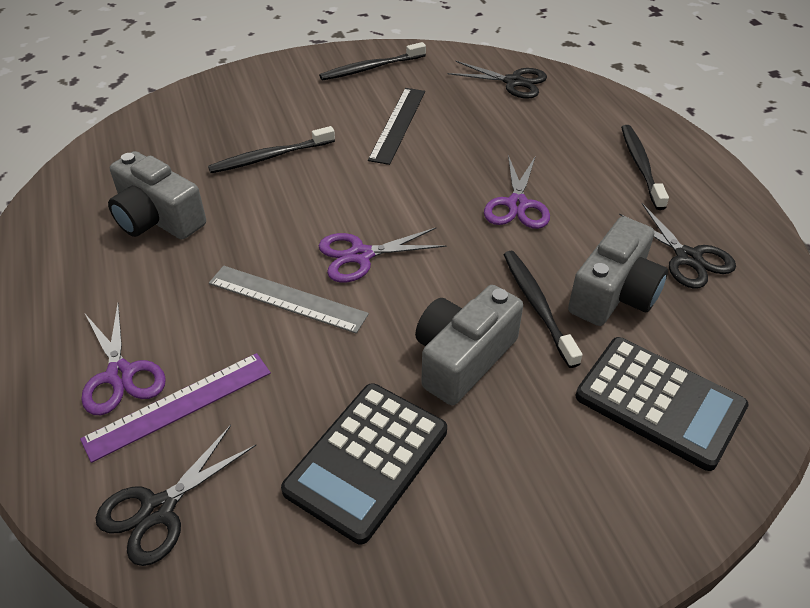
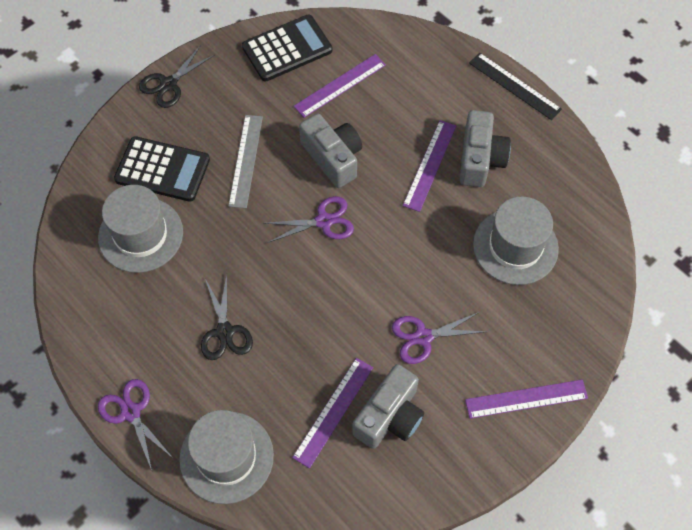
black scissors: 3 -> 2
black toothbrush: 4 -> 0
grey hat: 0 -> 3
purple ruler: 1 -> 4

